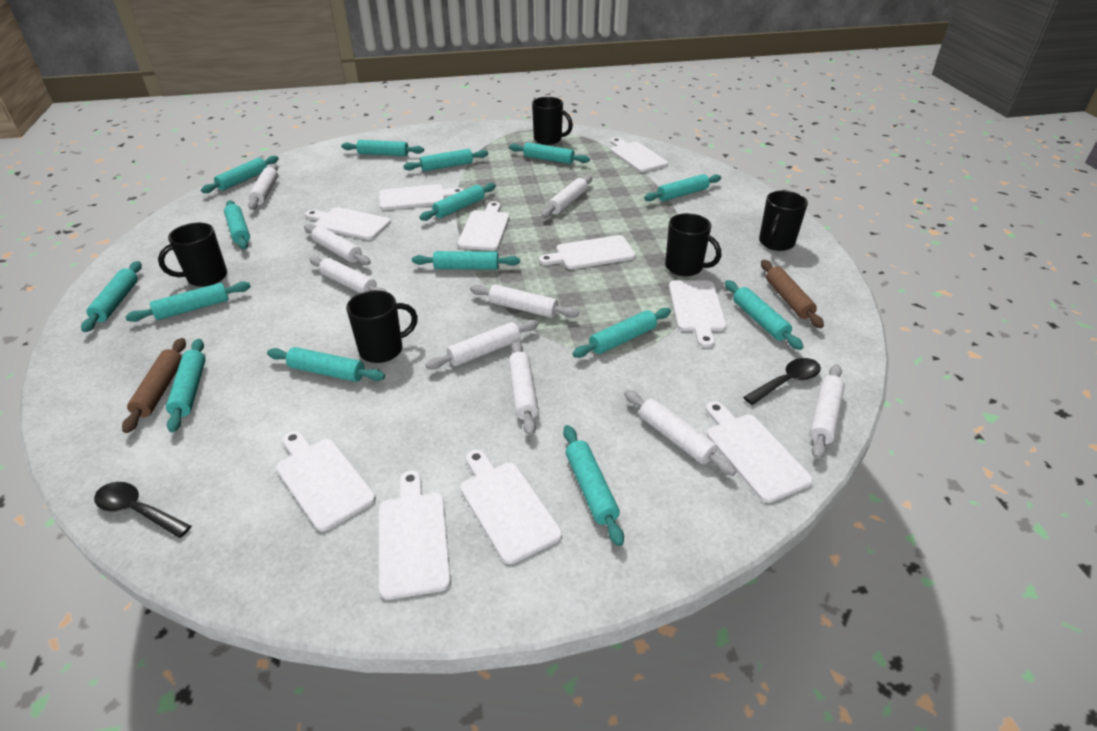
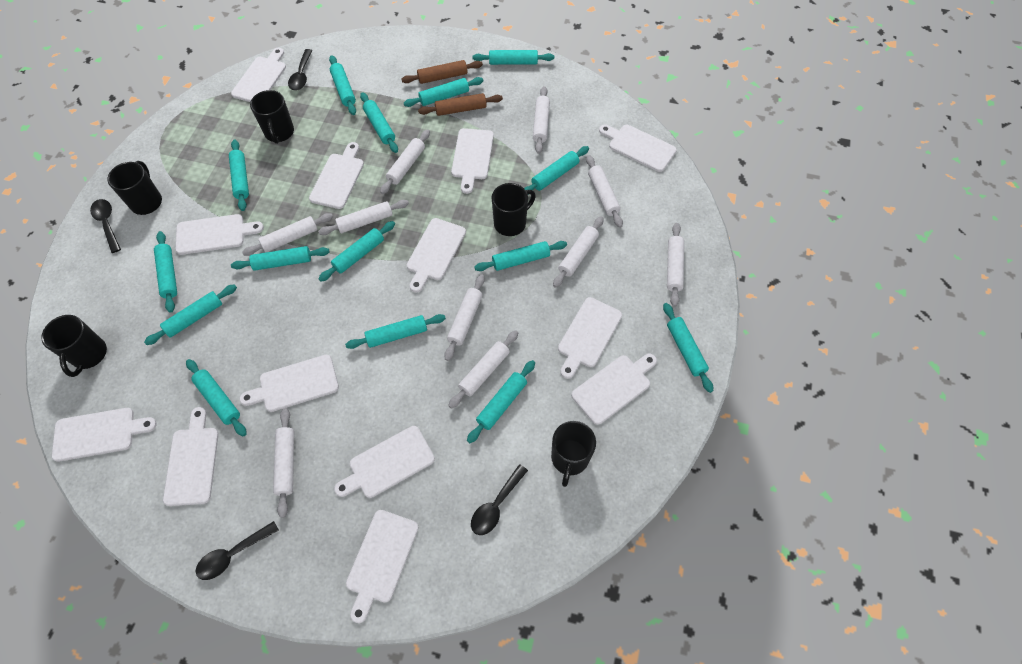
black spoon: 2 -> 4
white cutting board: 10 -> 13
white rolling pin: 9 -> 10

